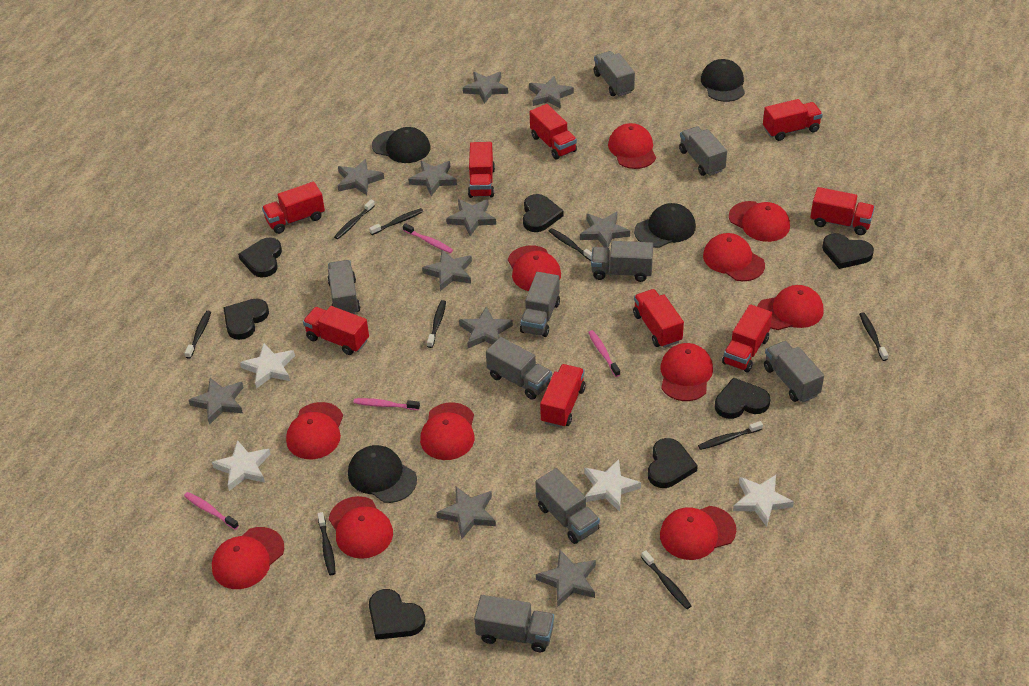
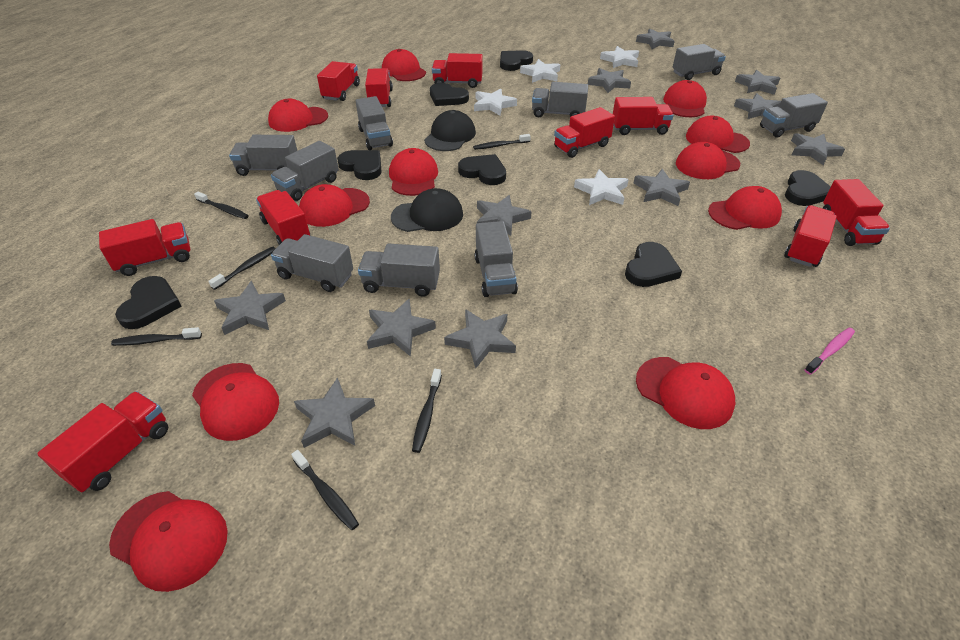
black cap: 4 -> 2
black toothbrush: 9 -> 6
pink toothbrush: 4 -> 1
red truck: 9 -> 10

